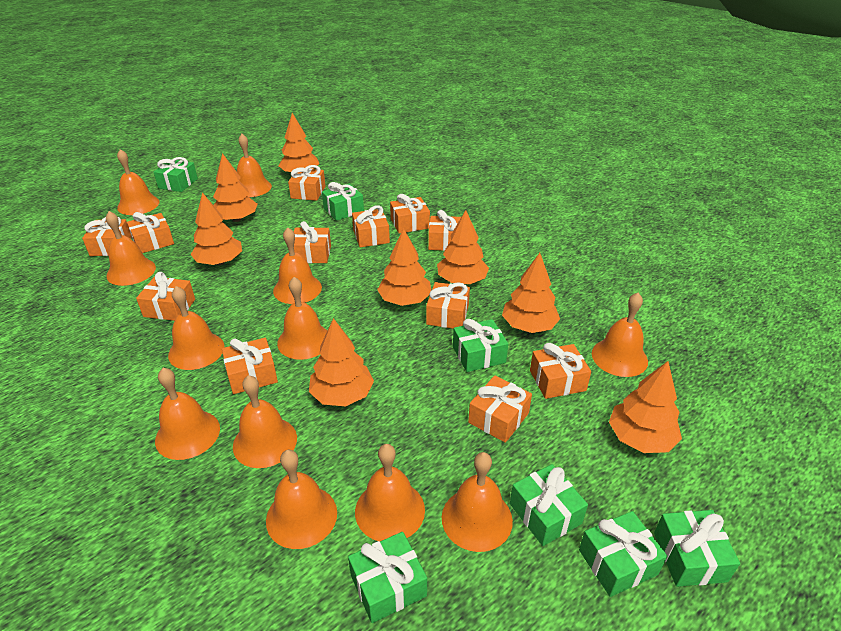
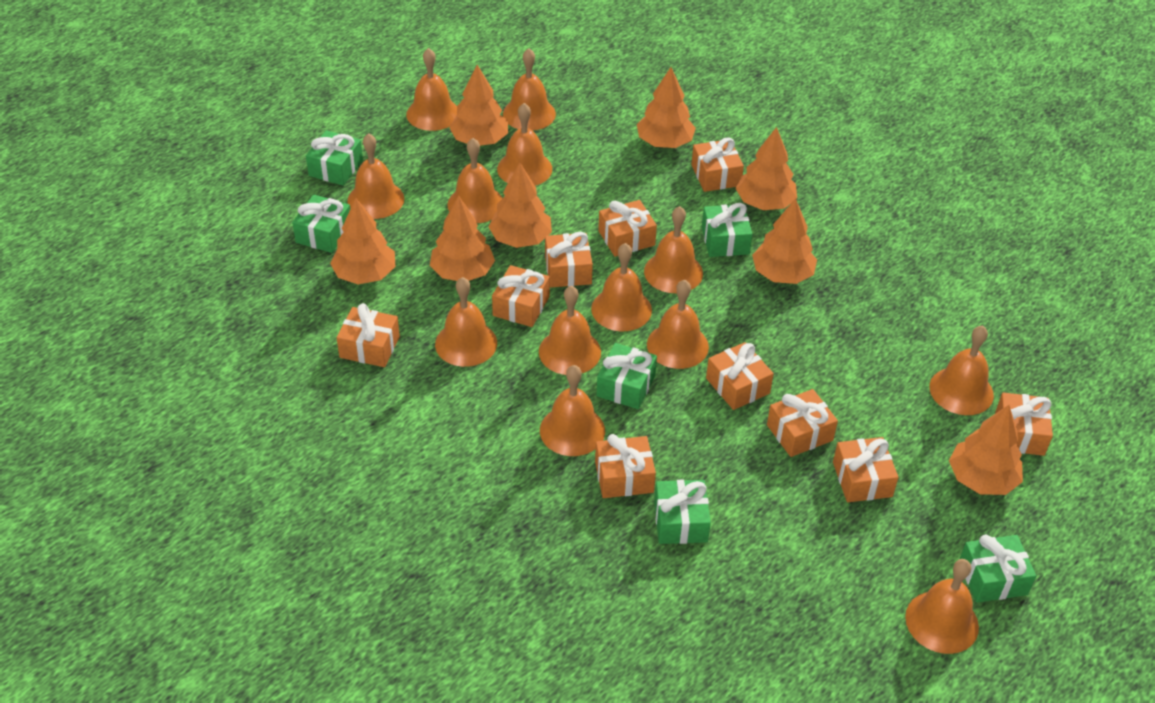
green gift: 7 -> 6
orange bell: 12 -> 13
orange gift: 12 -> 10

